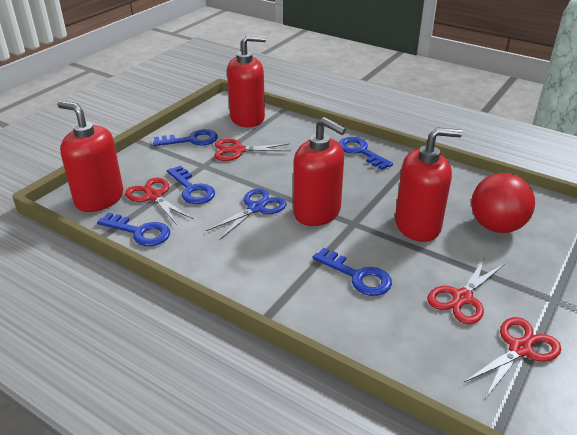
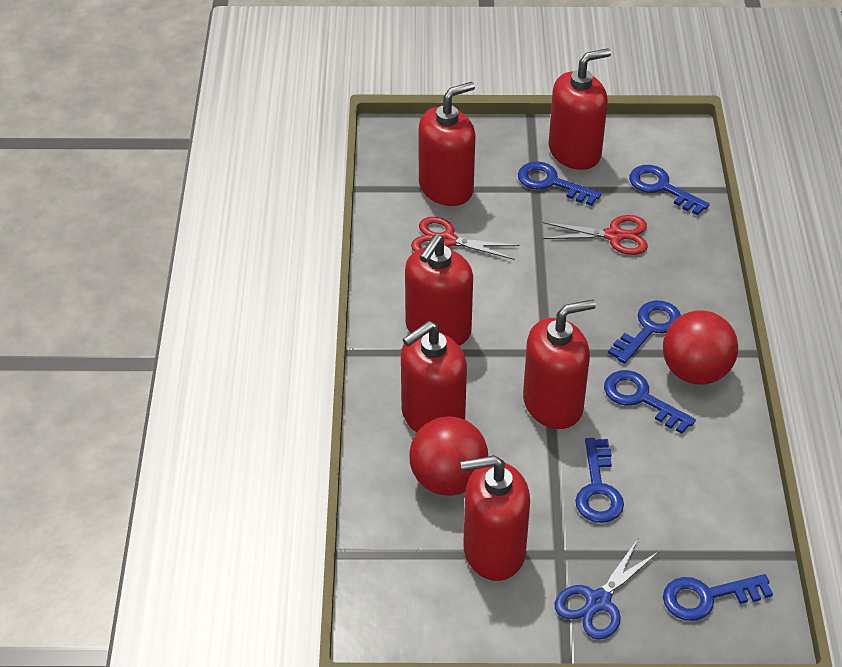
blue key: 5 -> 6
red ball: 1 -> 2
red scissors: 4 -> 2
red soap dispenser: 4 -> 6

